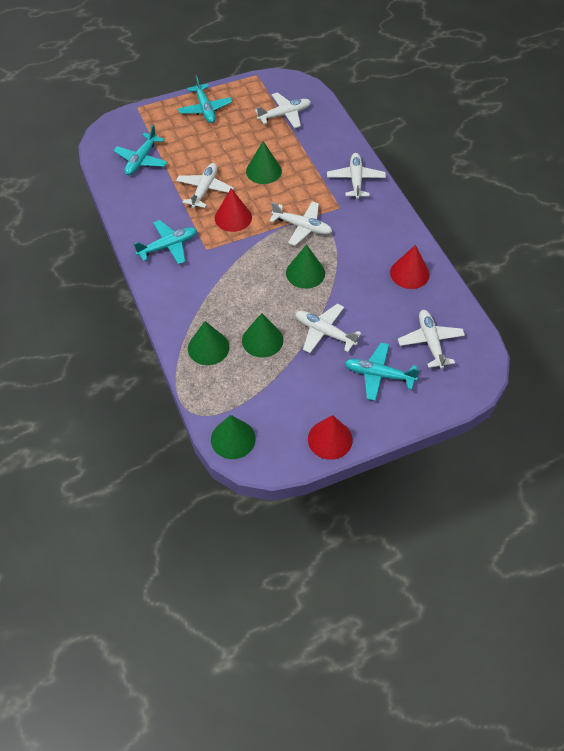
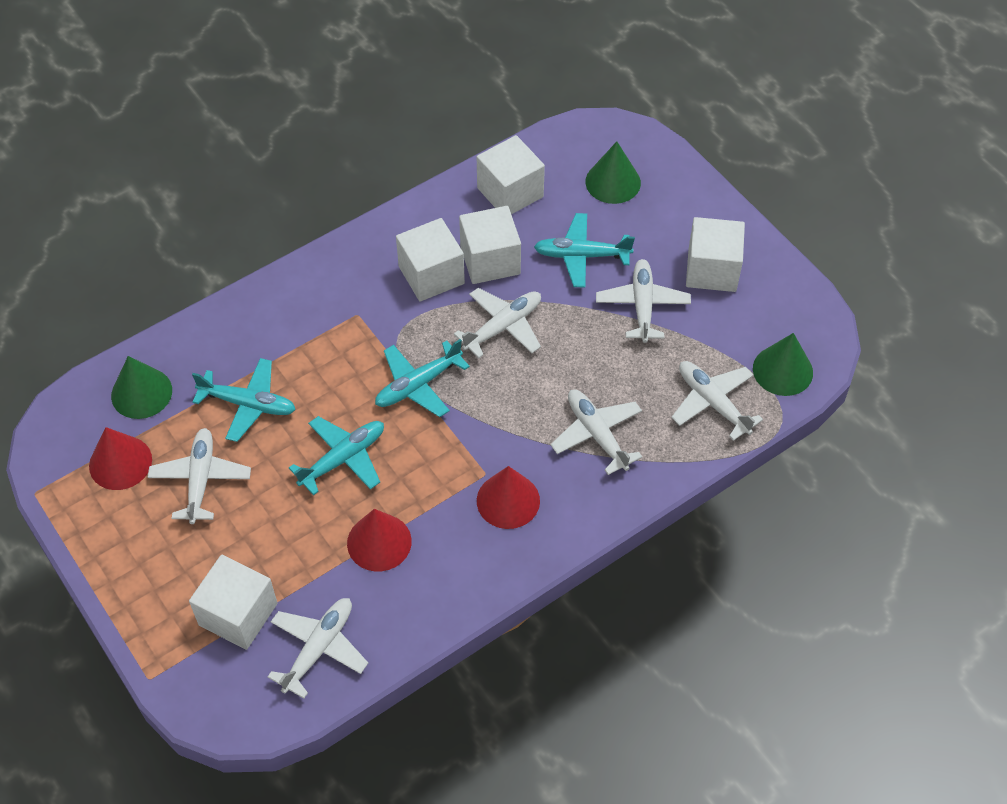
green cone: 5 -> 3
white cube: 0 -> 5

